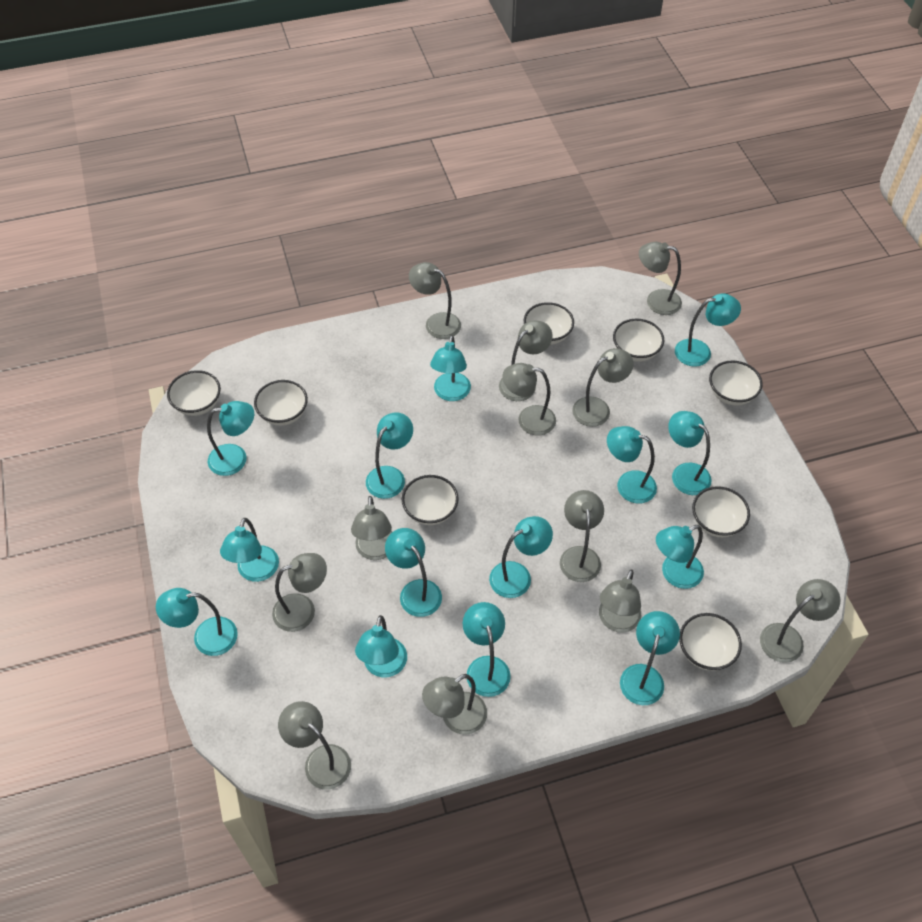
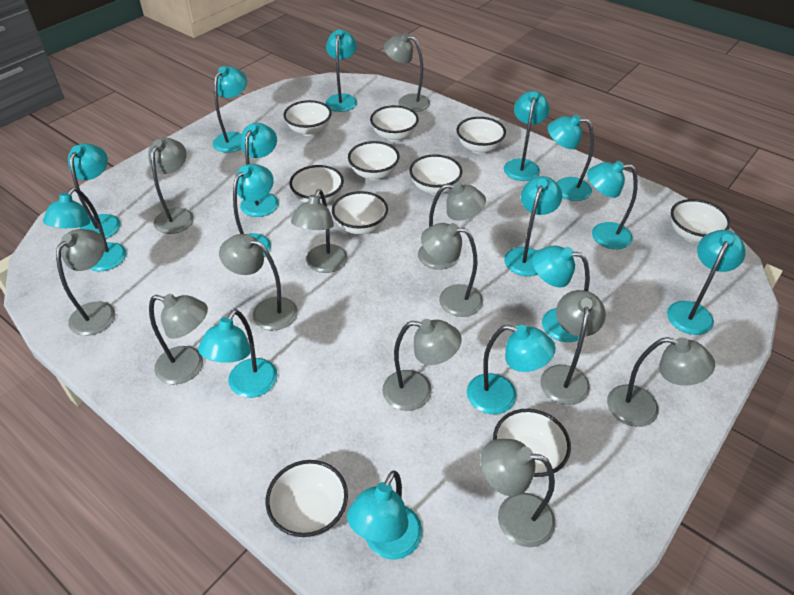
turquoise lamp: 14 -> 15
white bowl: 8 -> 10

